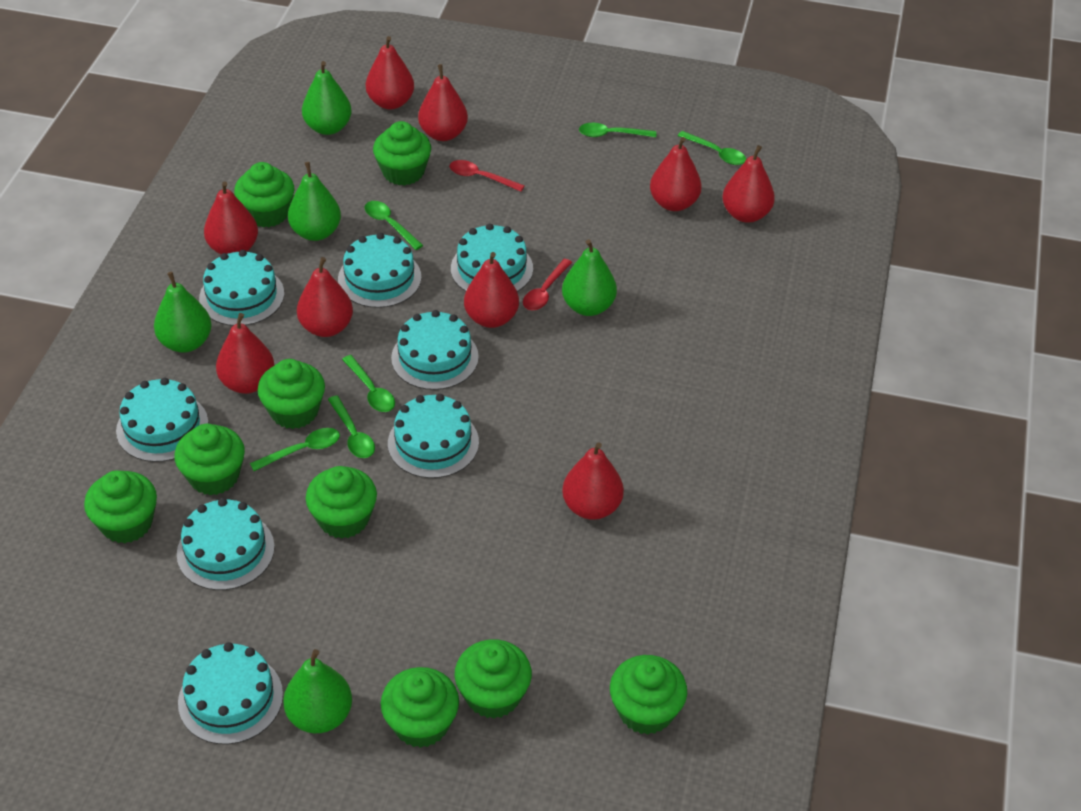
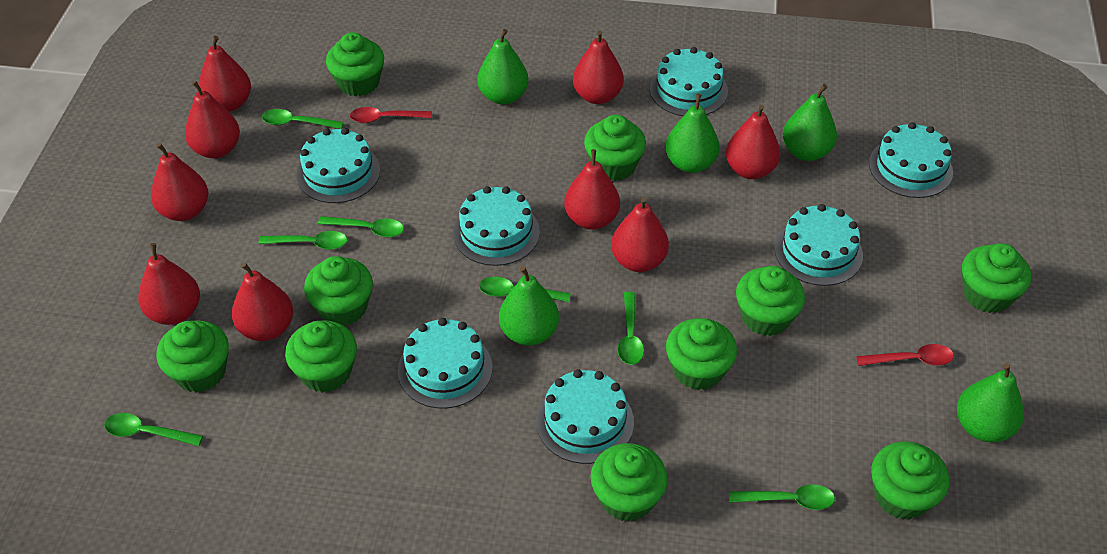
green cupcake: 9 -> 10
green spoon: 6 -> 7
turquoise cake: 8 -> 7

